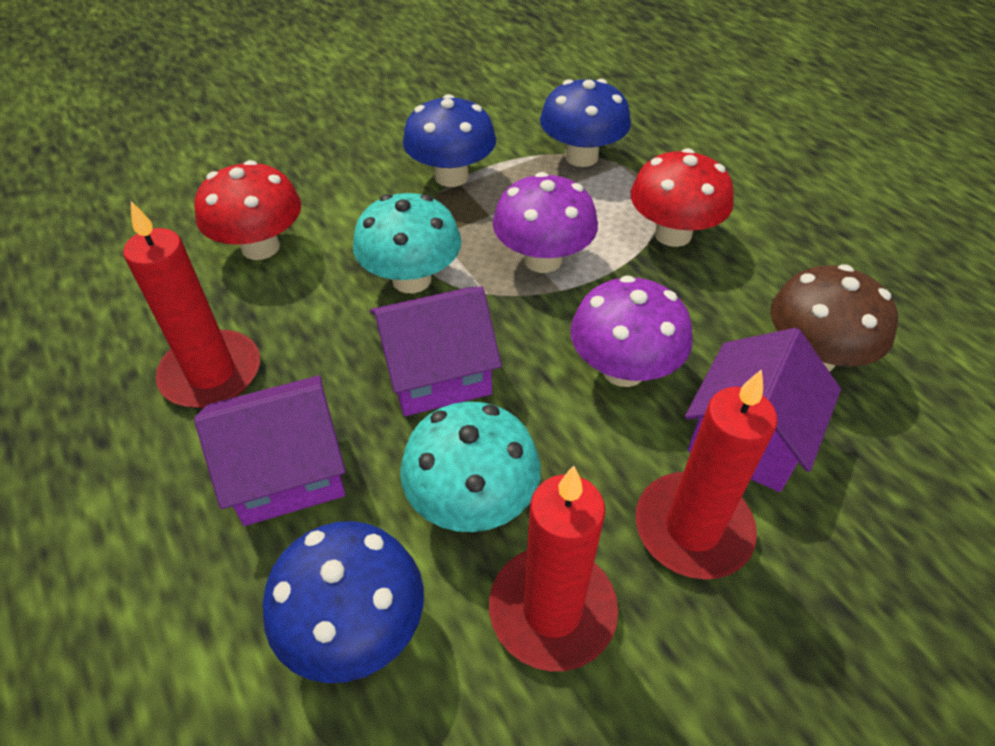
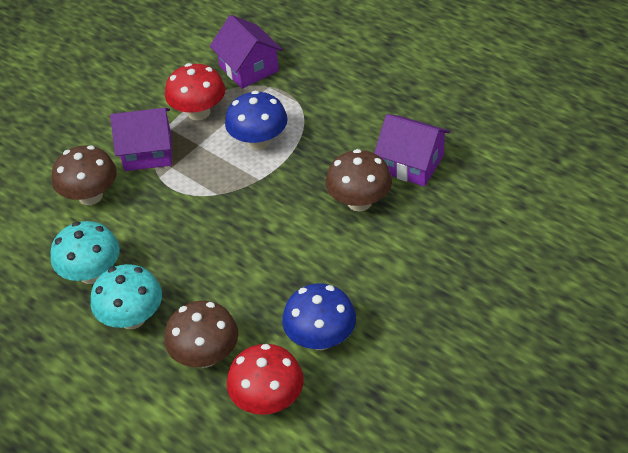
blue mushroom: 3 -> 2
brown mushroom: 1 -> 3
purple mushroom: 2 -> 0
red candle: 3 -> 0

